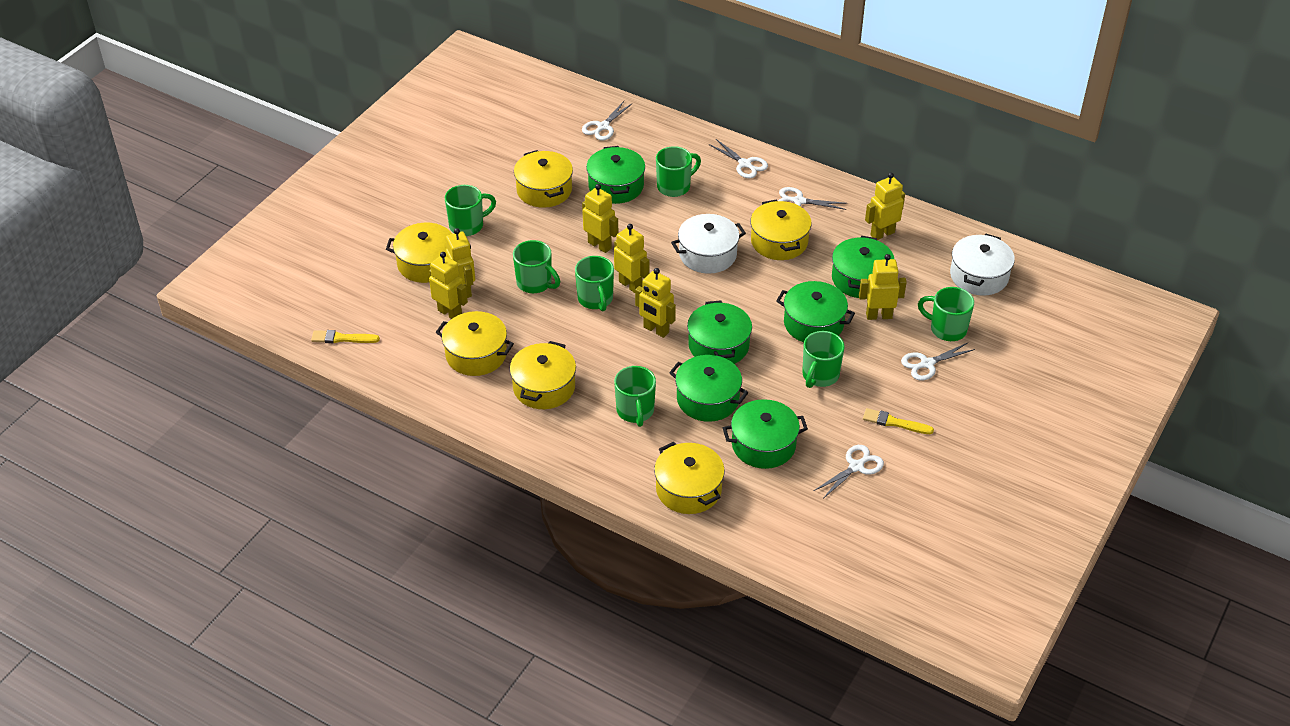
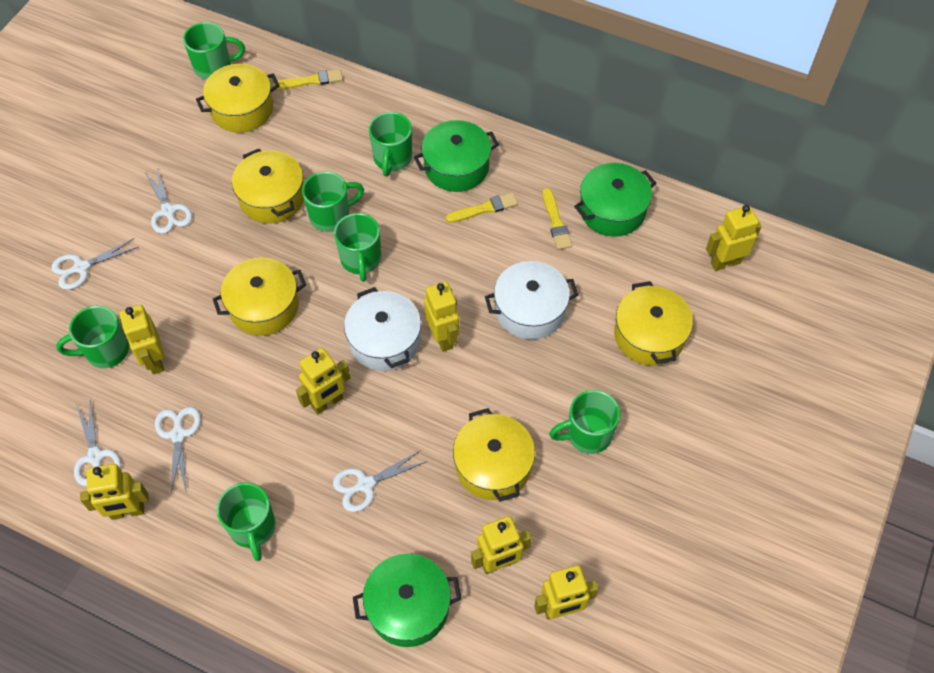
green pot: 6 -> 3
yellow brush: 2 -> 3
yellow pot: 6 -> 5

